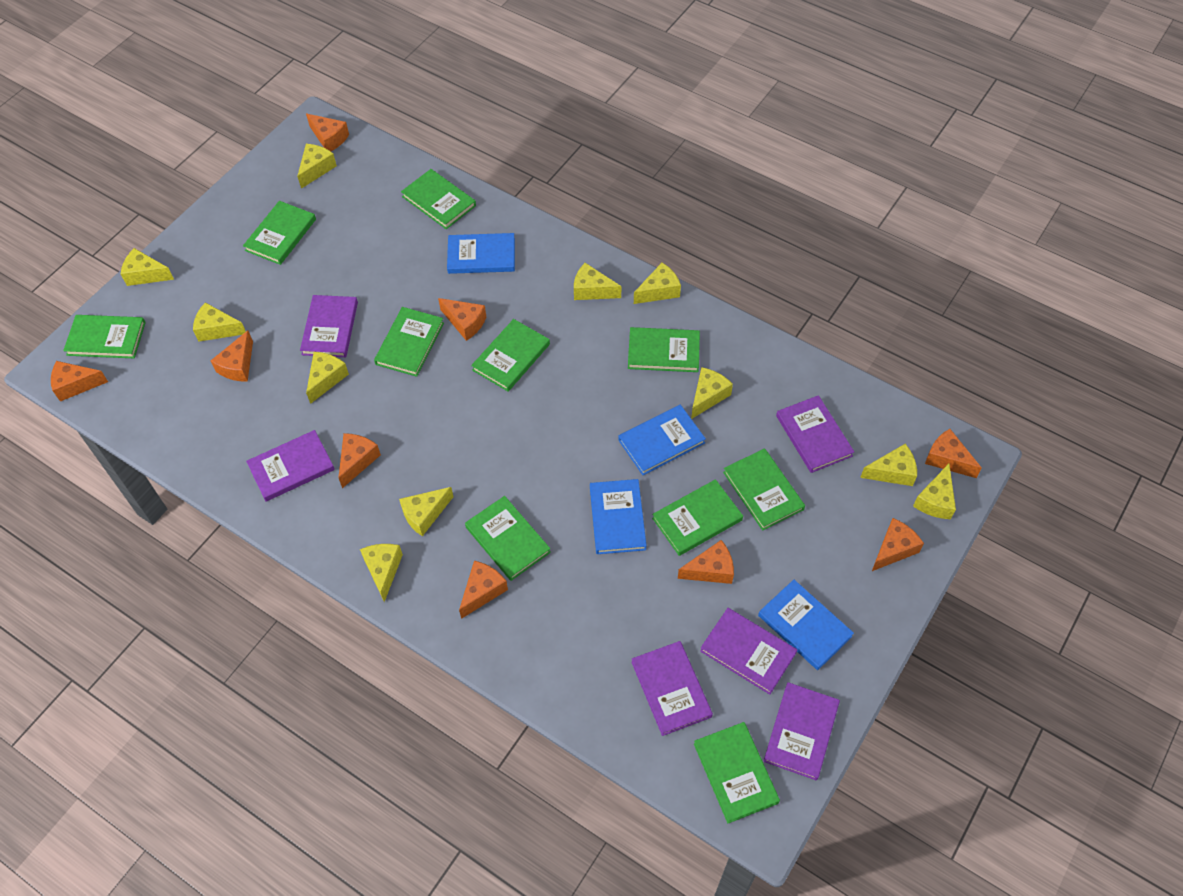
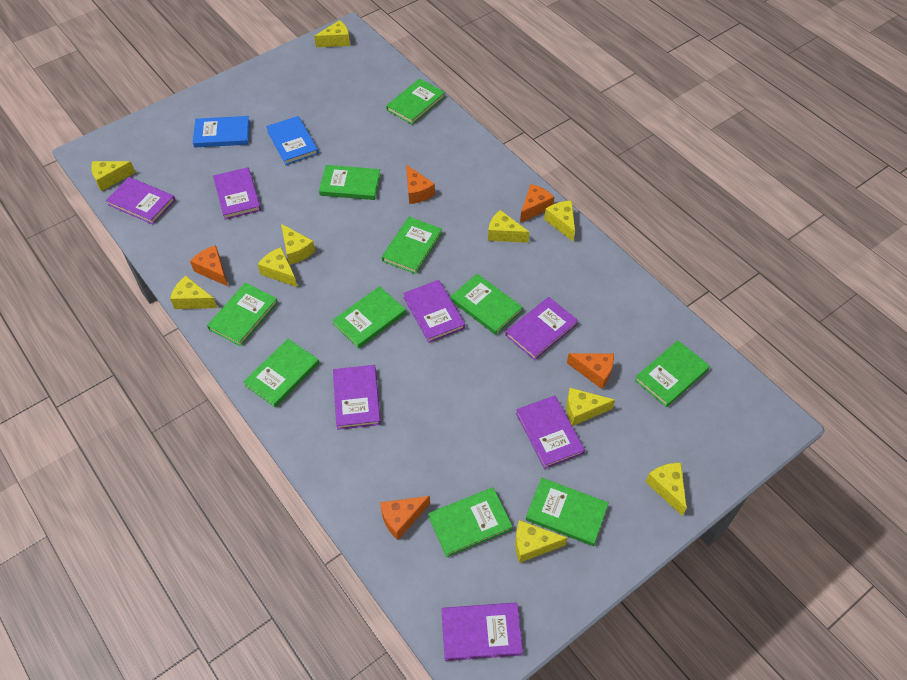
blue book: 4 -> 2
orange cheese: 9 -> 5
purple book: 6 -> 7
yellow cheese: 11 -> 10

